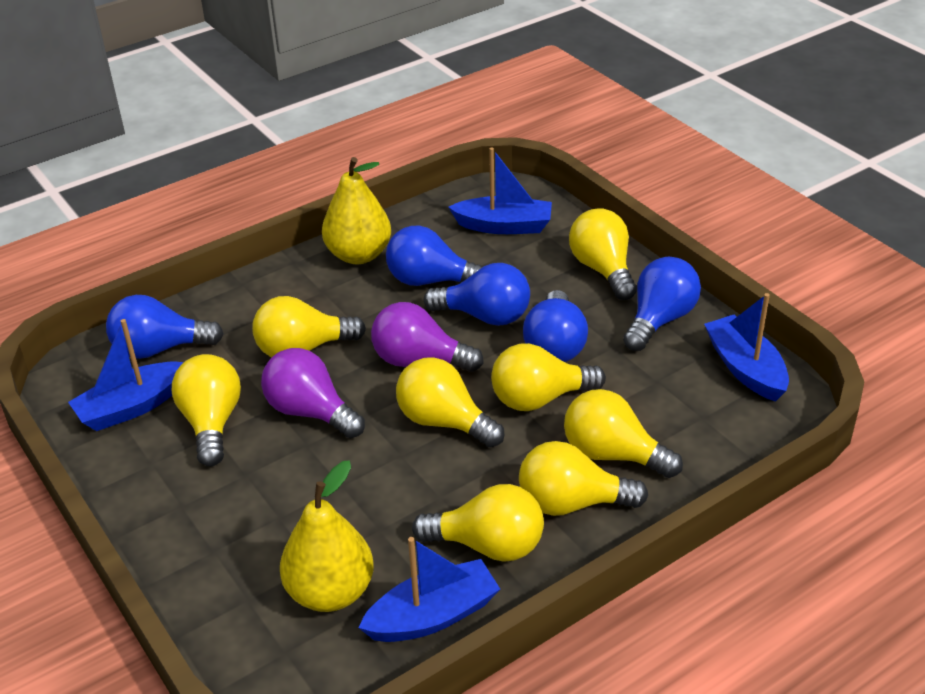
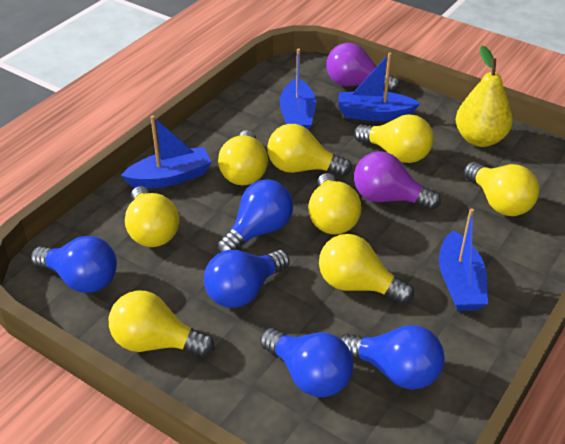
yellow pear: 2 -> 1

